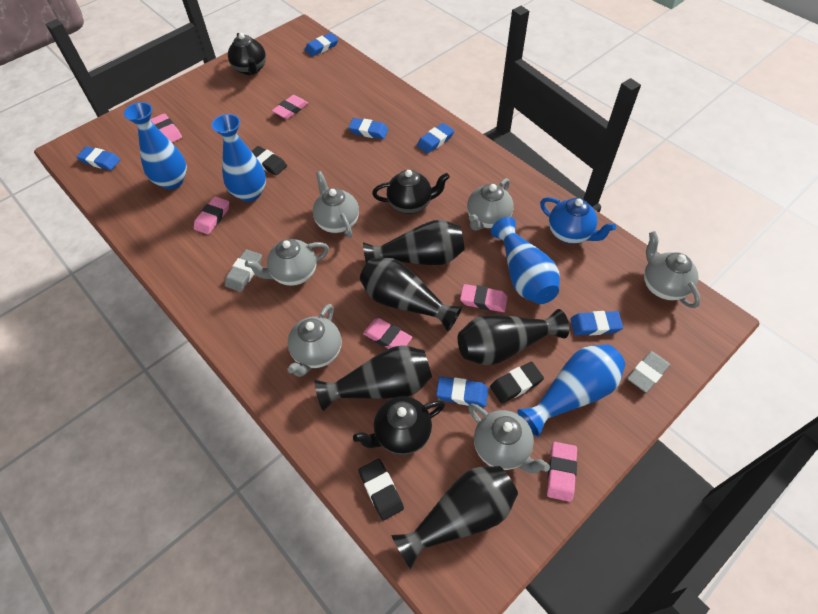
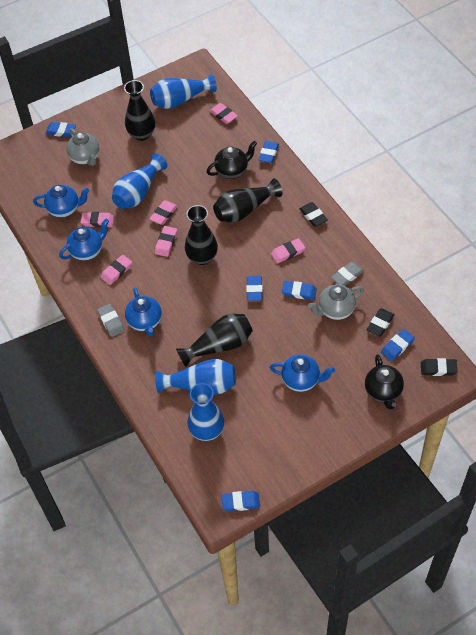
black teapot: 3 -> 2
black vase: 5 -> 4
blue teapot: 1 -> 4
grey teapot: 6 -> 2

